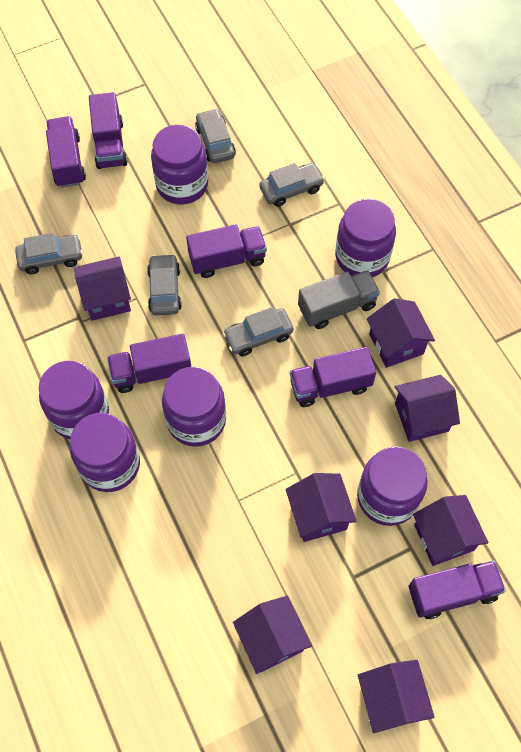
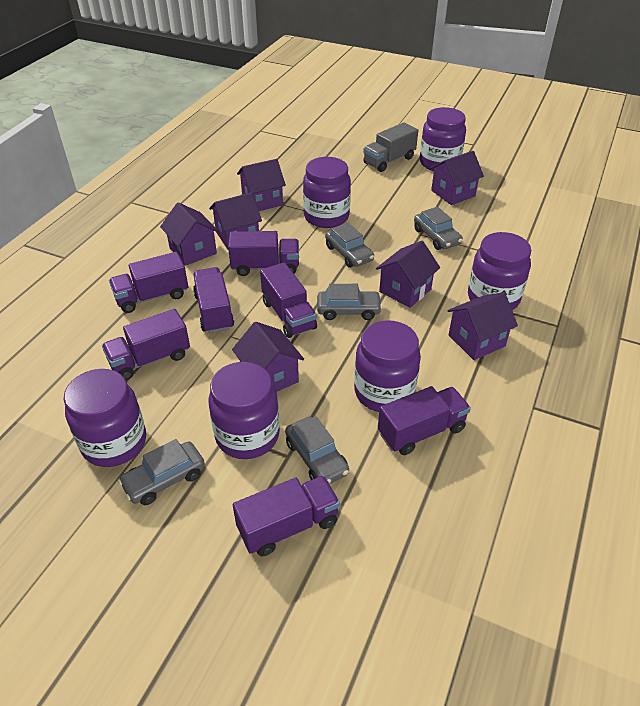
purple truck: 6 -> 7

